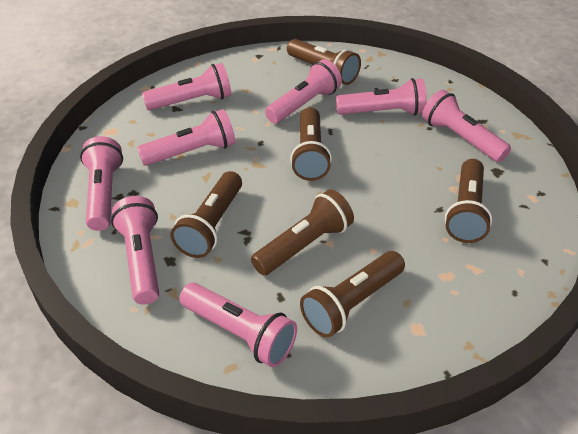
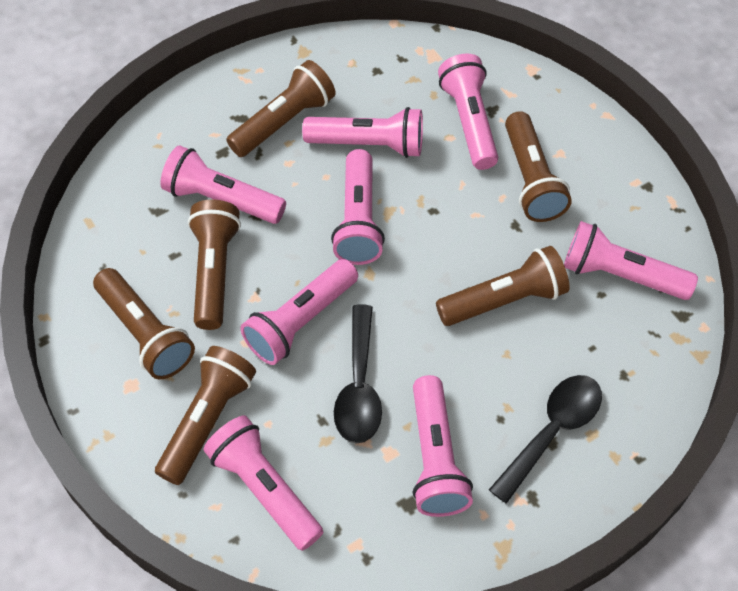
black spoon: 0 -> 2

